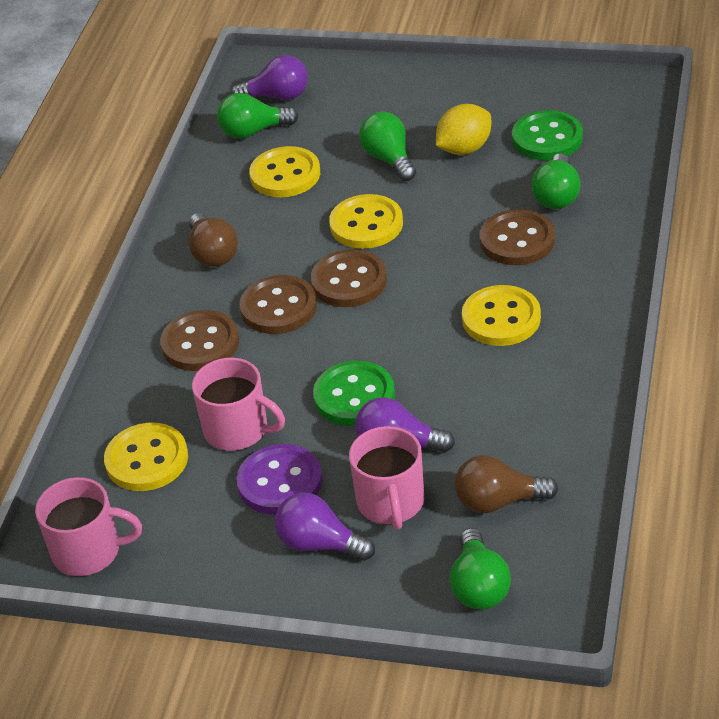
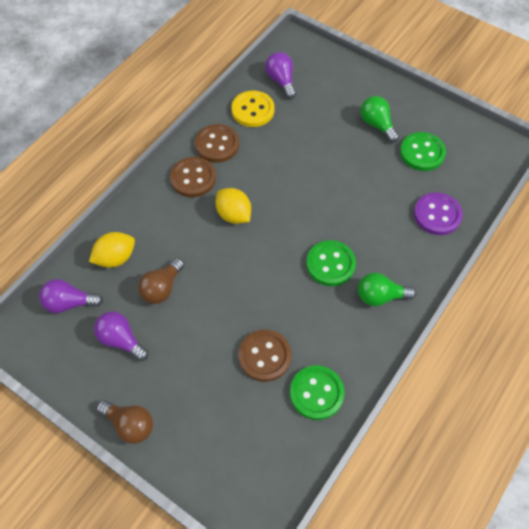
brown button: 4 -> 3
green button: 2 -> 3
green light bulb: 4 -> 2
pink mug: 3 -> 0
yellow button: 4 -> 1
yellow lemon: 1 -> 2

